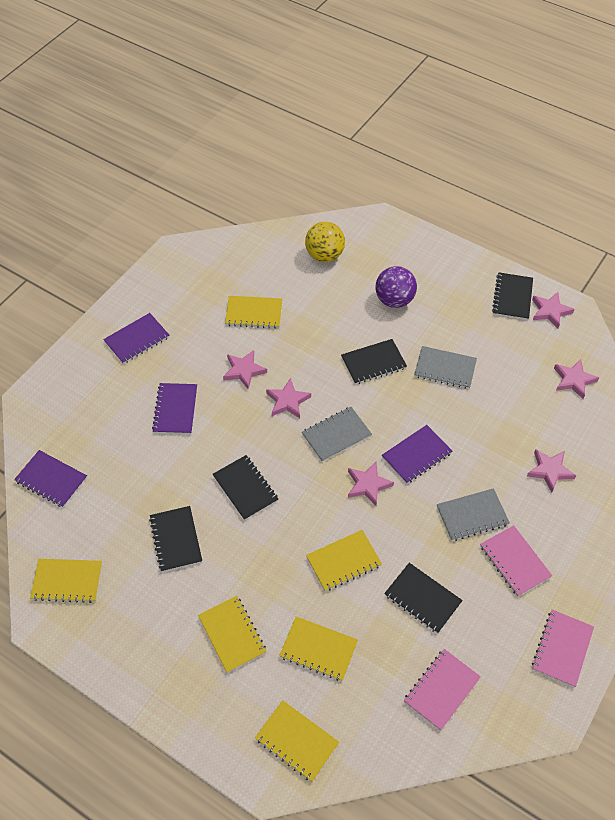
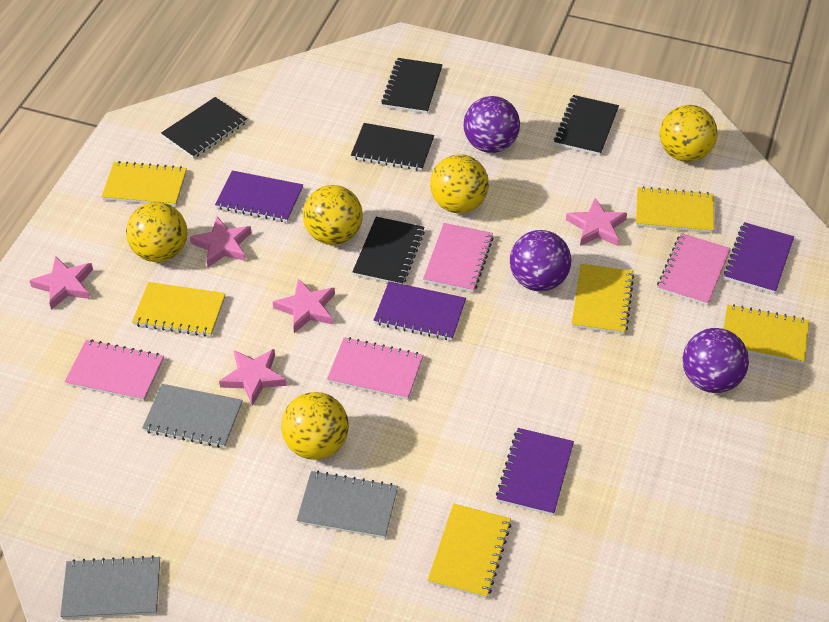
pink notebook: 3 -> 4
pink star: 6 -> 5
purple ball: 1 -> 3
yellow ball: 1 -> 5

